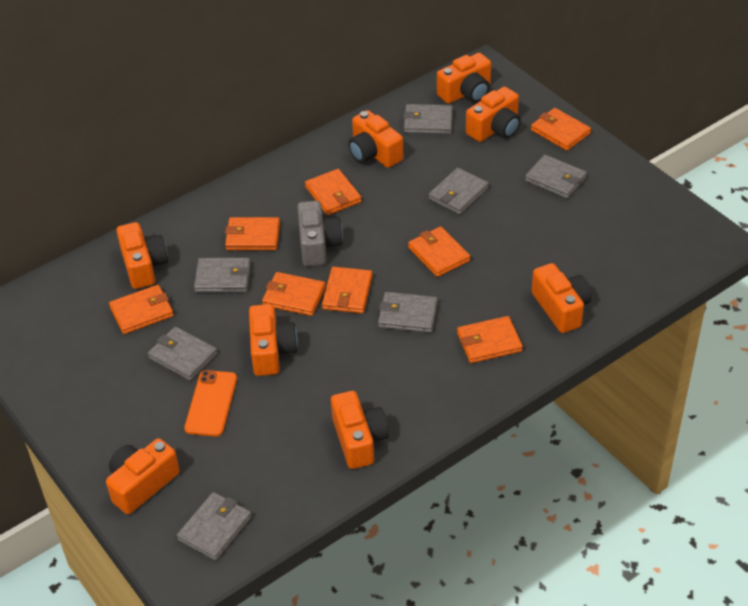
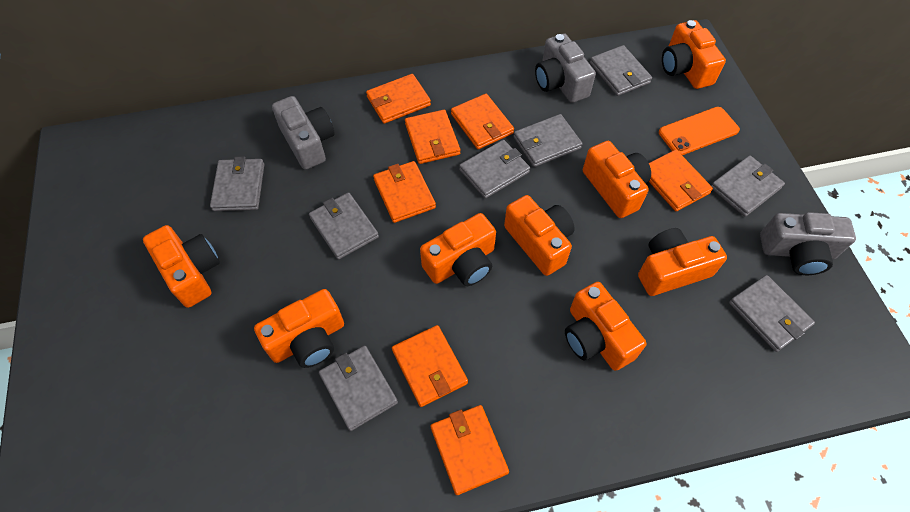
grey camera: 1 -> 3
grey wallet: 7 -> 8
orange wallet: 8 -> 7

